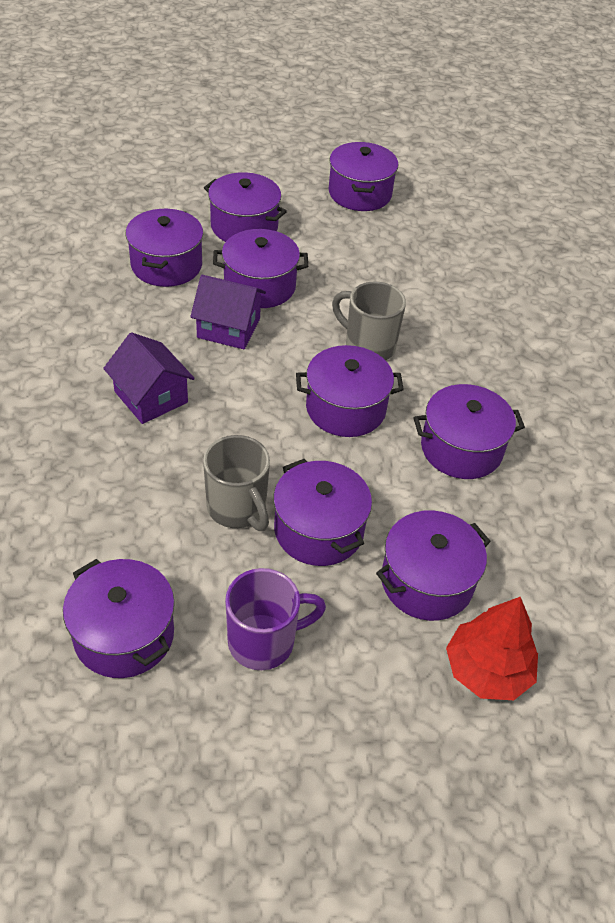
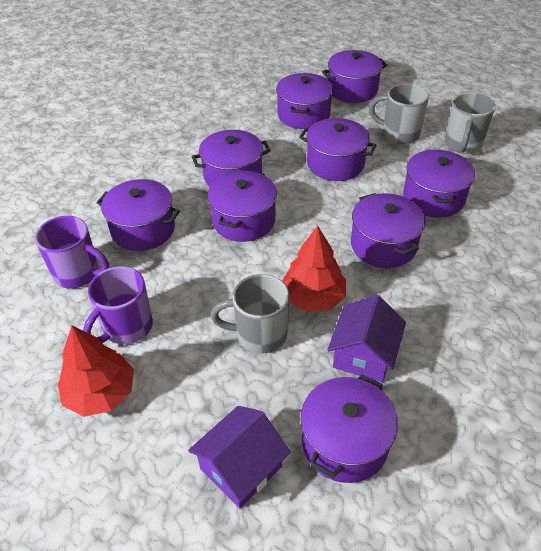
grey mug: 2 -> 3
purple mug: 1 -> 2
red tree: 1 -> 2

